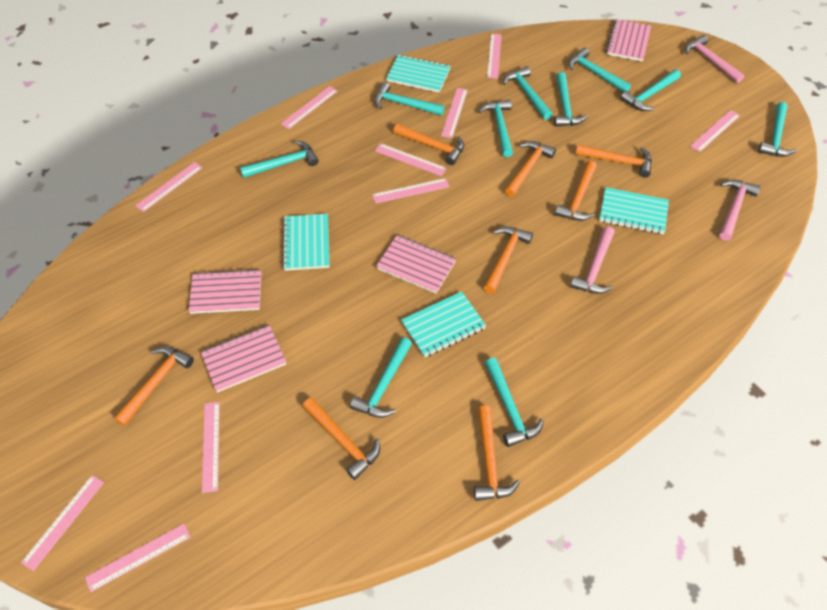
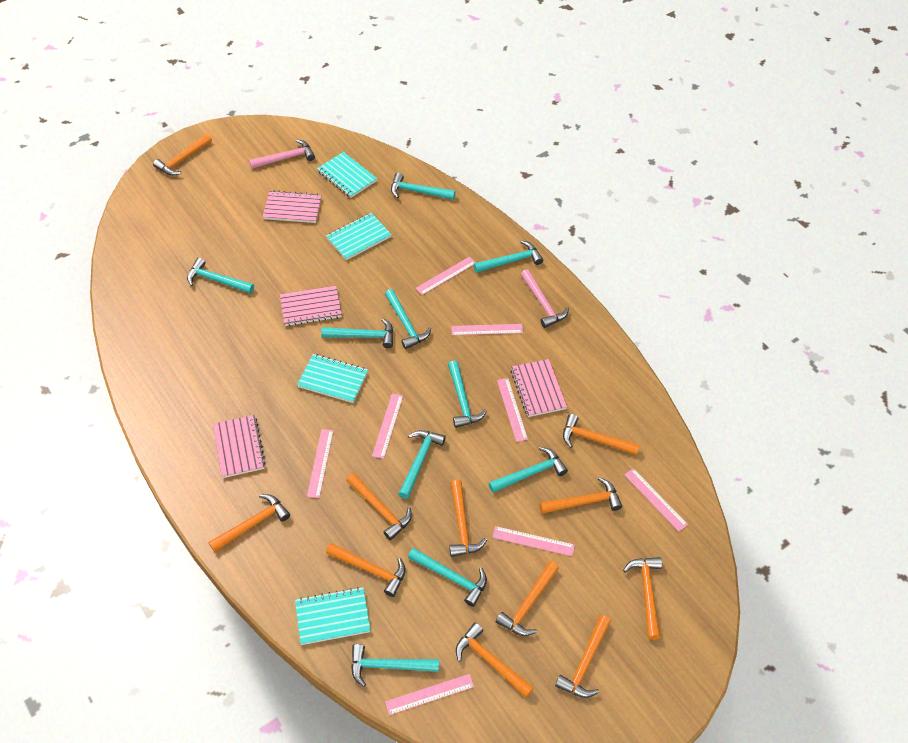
orange hammer: 8 -> 11
pink hammer: 3 -> 2
pink ruler: 10 -> 8

